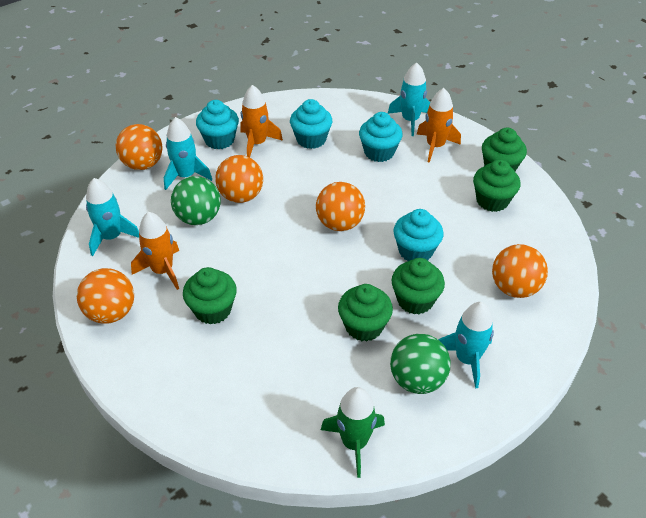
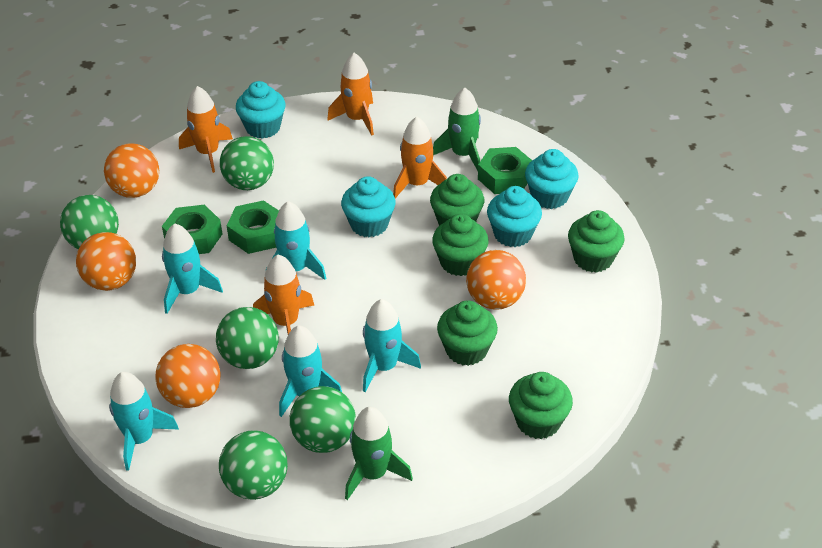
green ball: 2 -> 5
green nut: 0 -> 3
green rocket: 1 -> 2
orange ball: 5 -> 4
orange rocket: 3 -> 4
turquoise rocket: 4 -> 5

